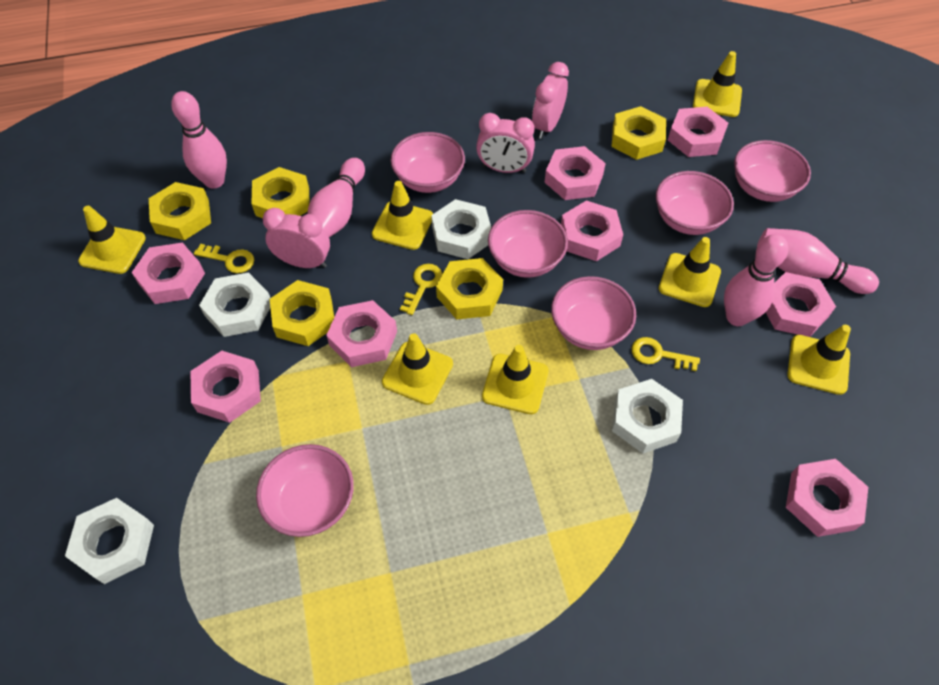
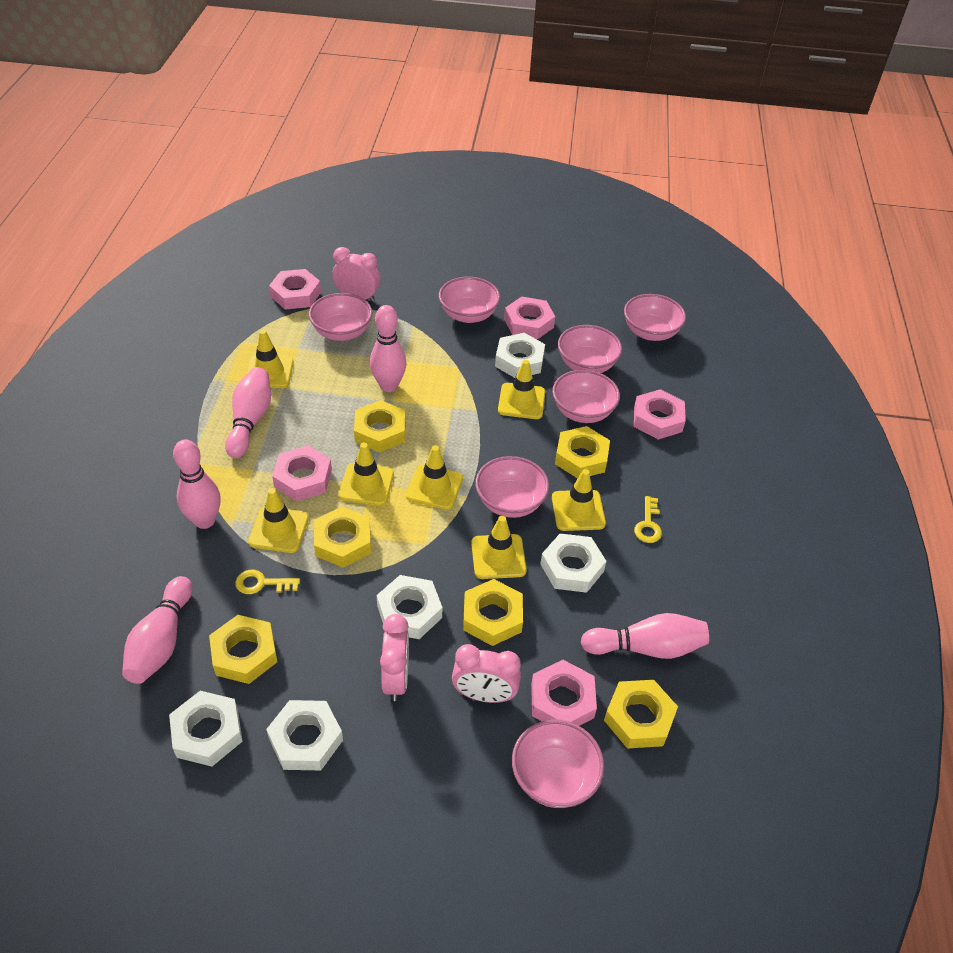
pink bowl: 6 -> 7
pink bowling pin: 4 -> 5
pink nut: 8 -> 5
white nut: 4 -> 5
yellow key: 3 -> 2
yellow nut: 5 -> 6

